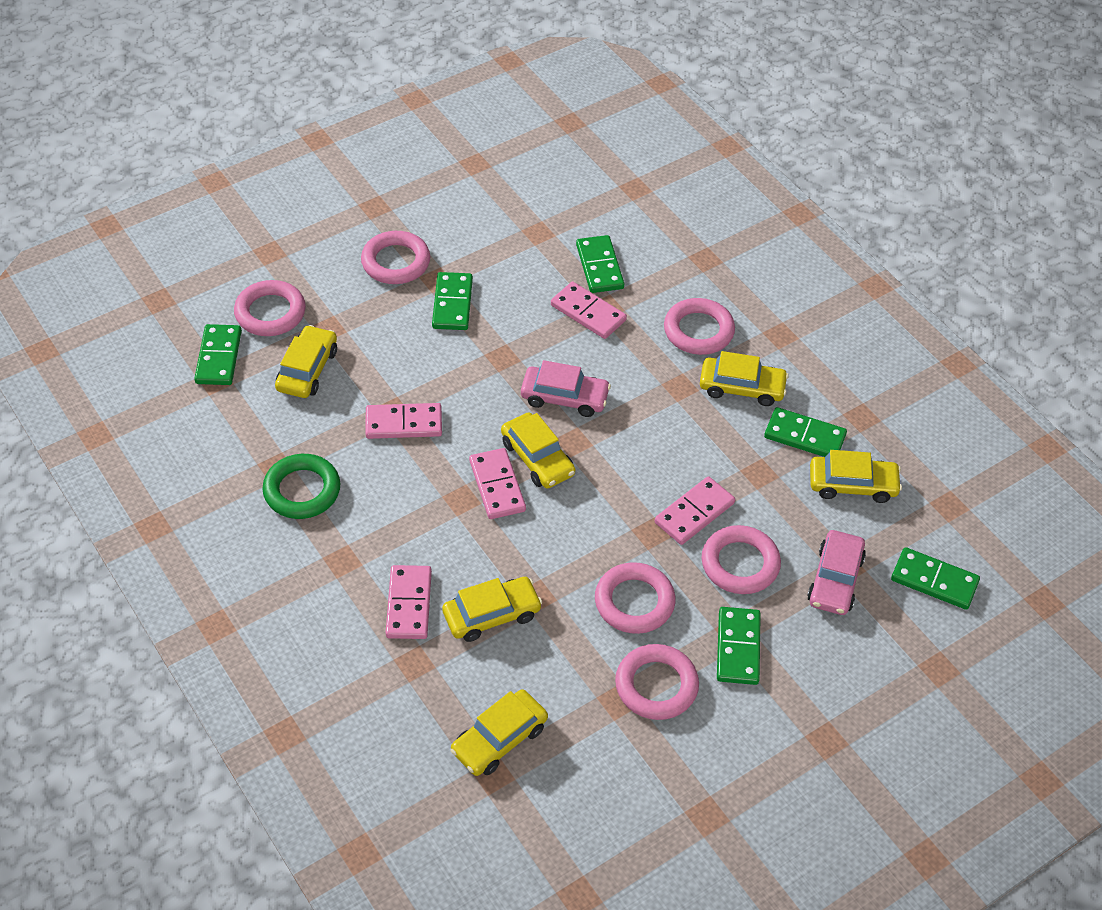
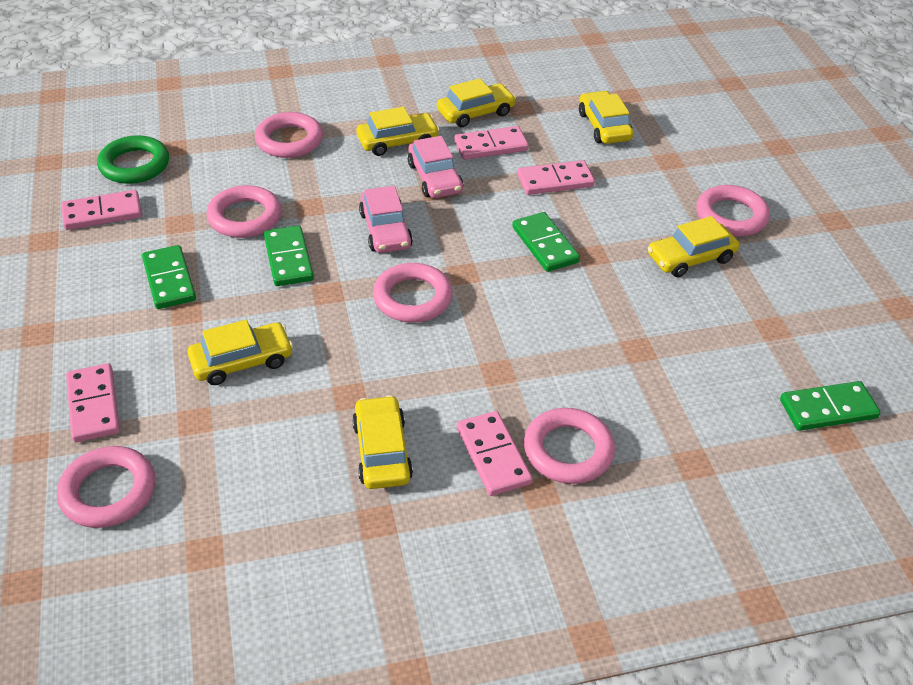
green domino: 6 -> 4

